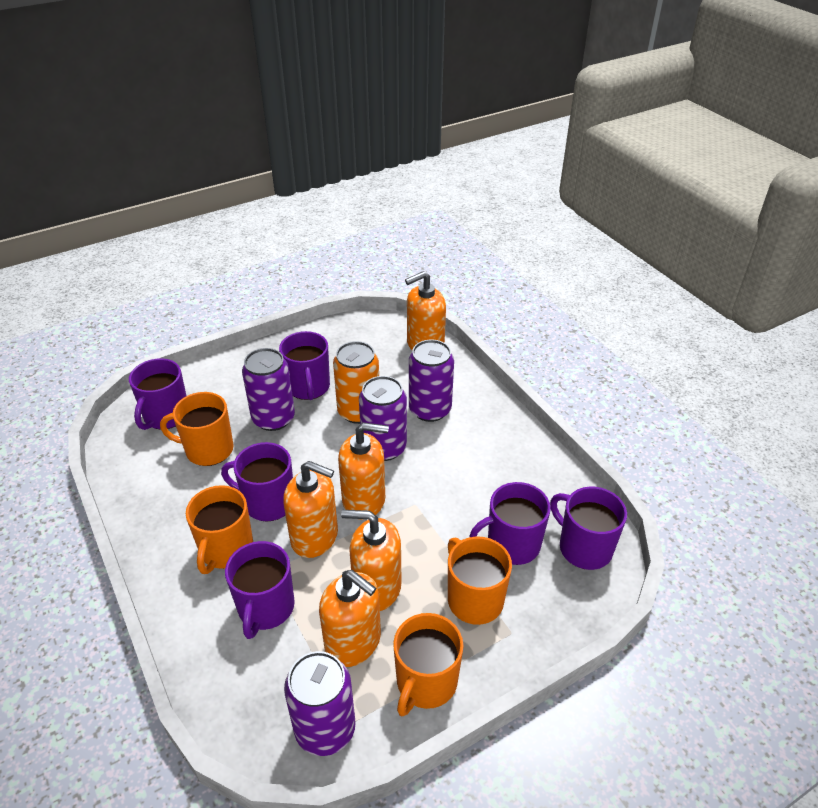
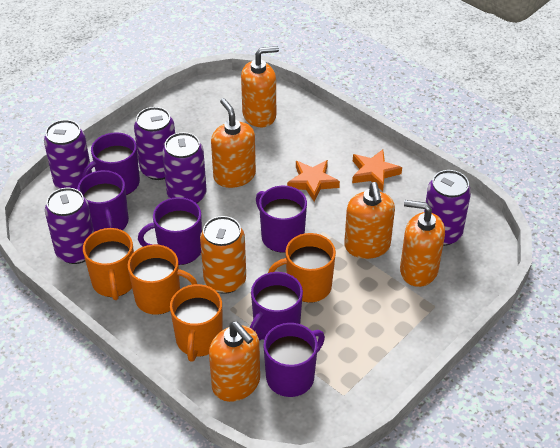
orange star: 0 -> 2
purple can: 4 -> 5

